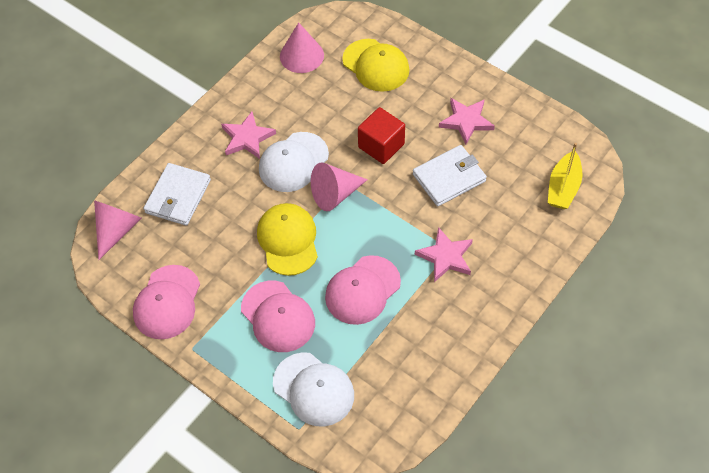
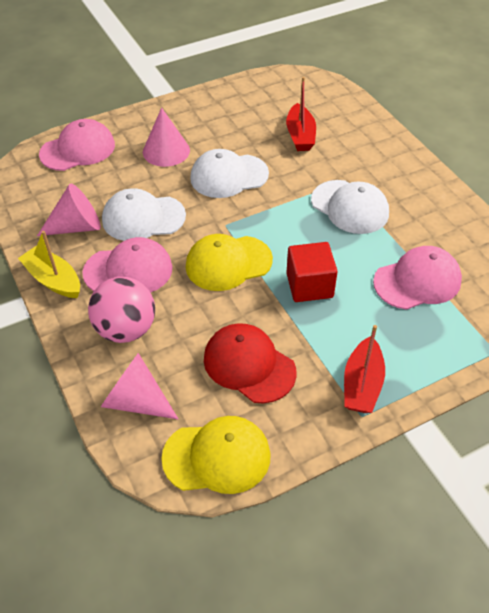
pink ball: 0 -> 1
pink star: 3 -> 0
red boat: 0 -> 2
red cap: 0 -> 1
white cap: 2 -> 3
white wallet: 2 -> 0

